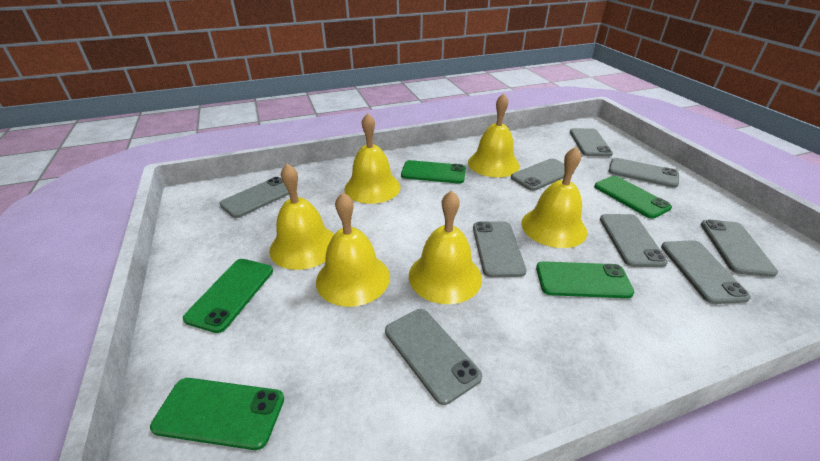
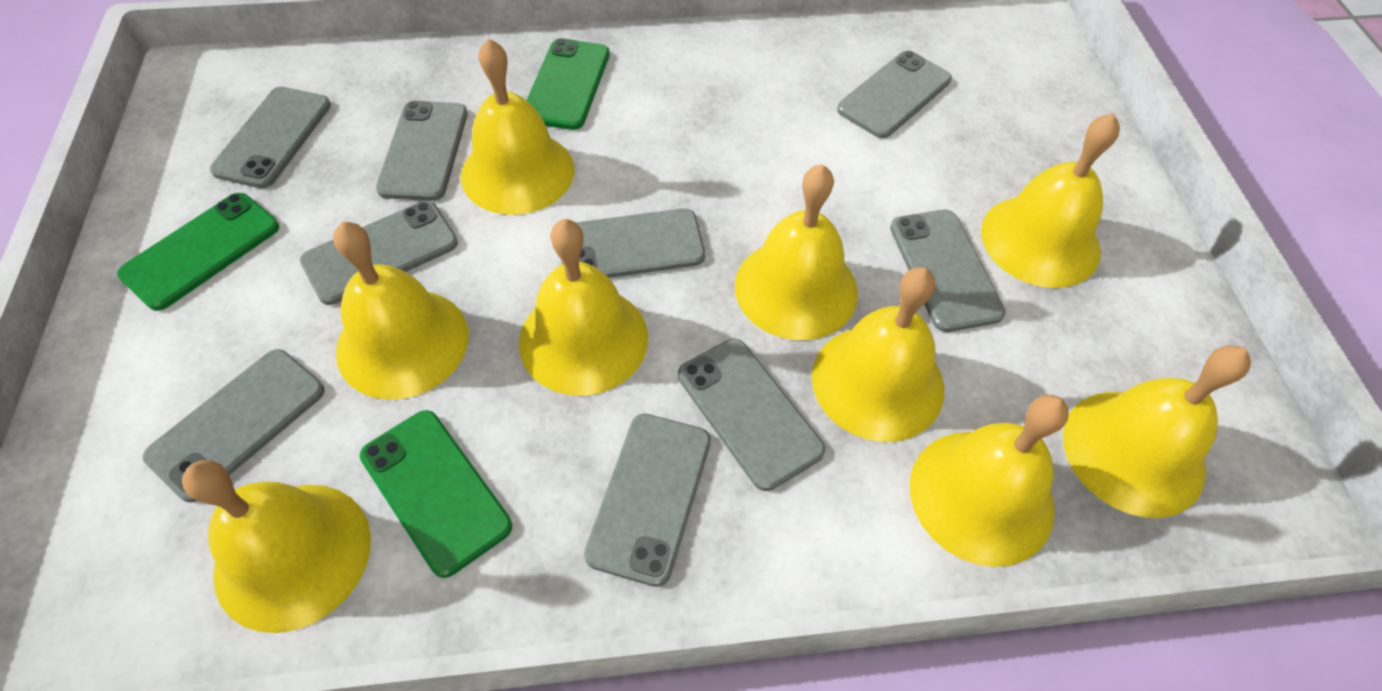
green phone: 5 -> 3
yellow bell: 6 -> 9

